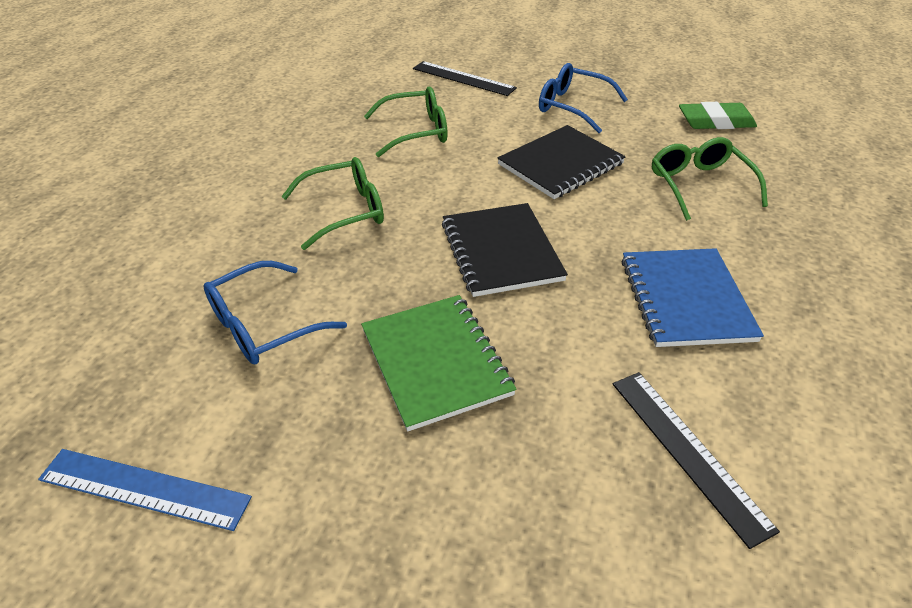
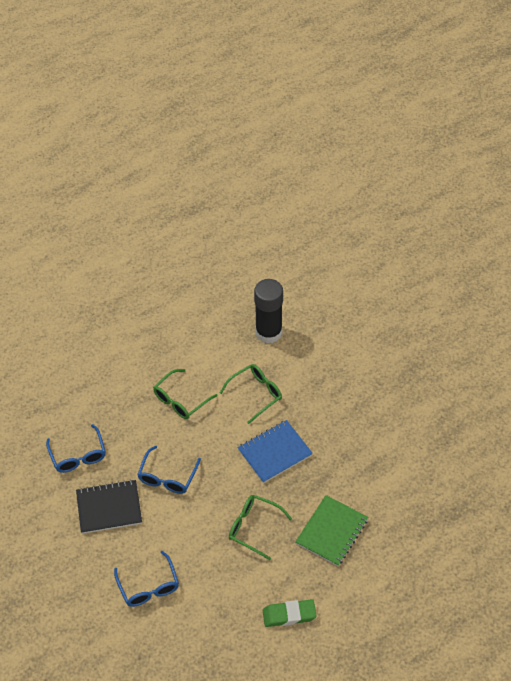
black glue stick: 0 -> 1
black notebook: 2 -> 1
black ruler: 2 -> 0
blue glasses: 2 -> 3
blue ruler: 1 -> 0

